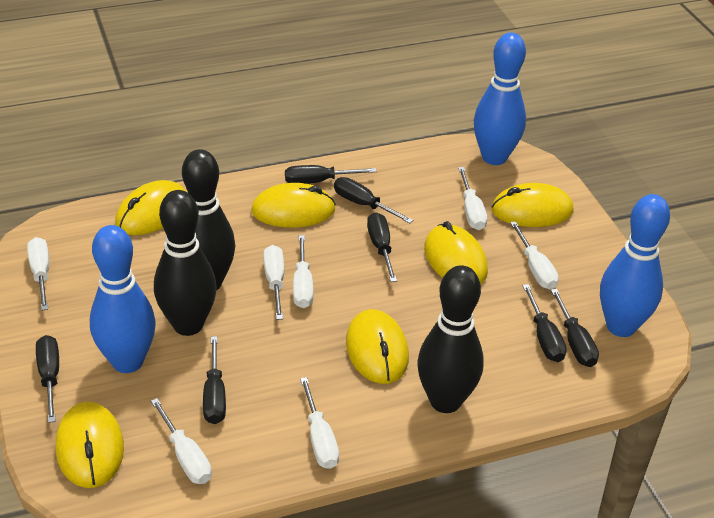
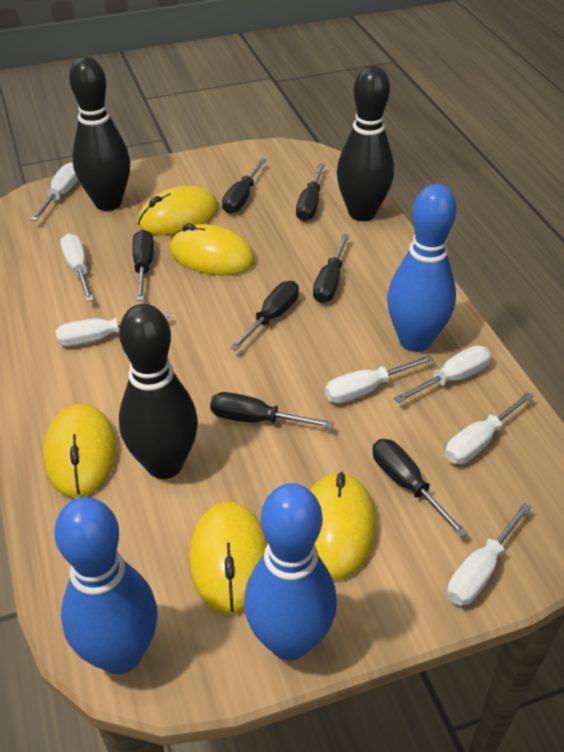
yellow mouse: 6 -> 5

